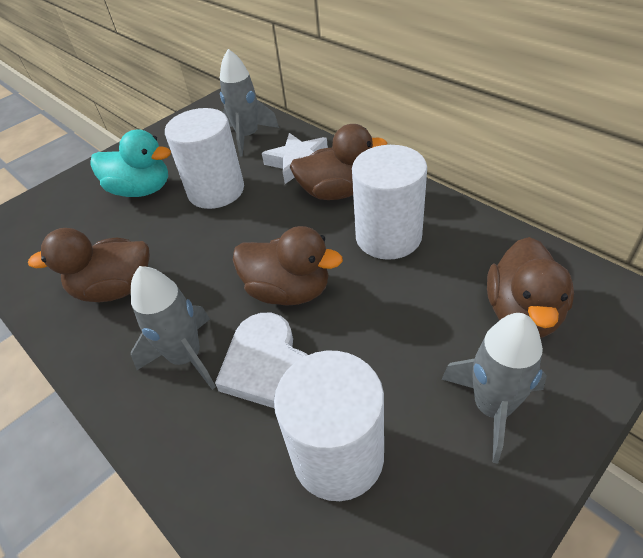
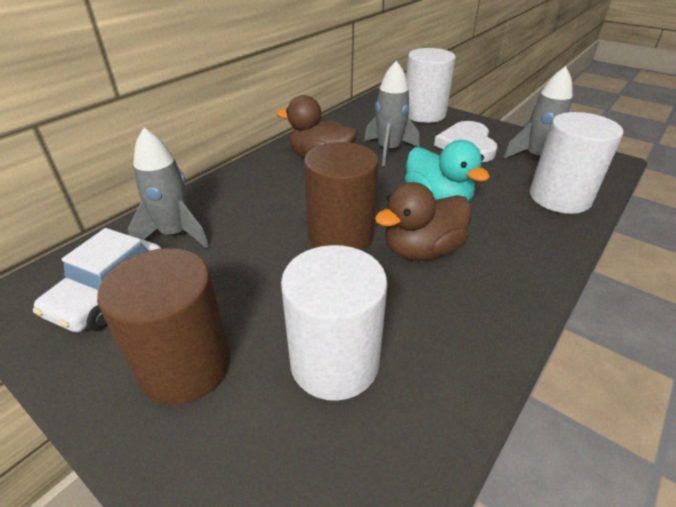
brown cylinder: 0 -> 2
brown duck: 4 -> 2
white car: 0 -> 1
white star: 1 -> 0

